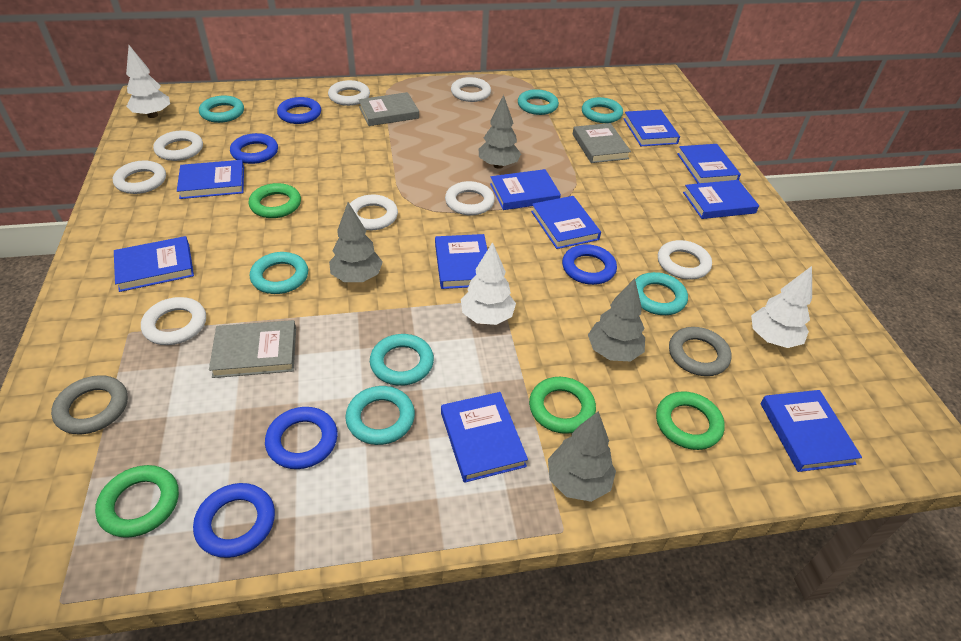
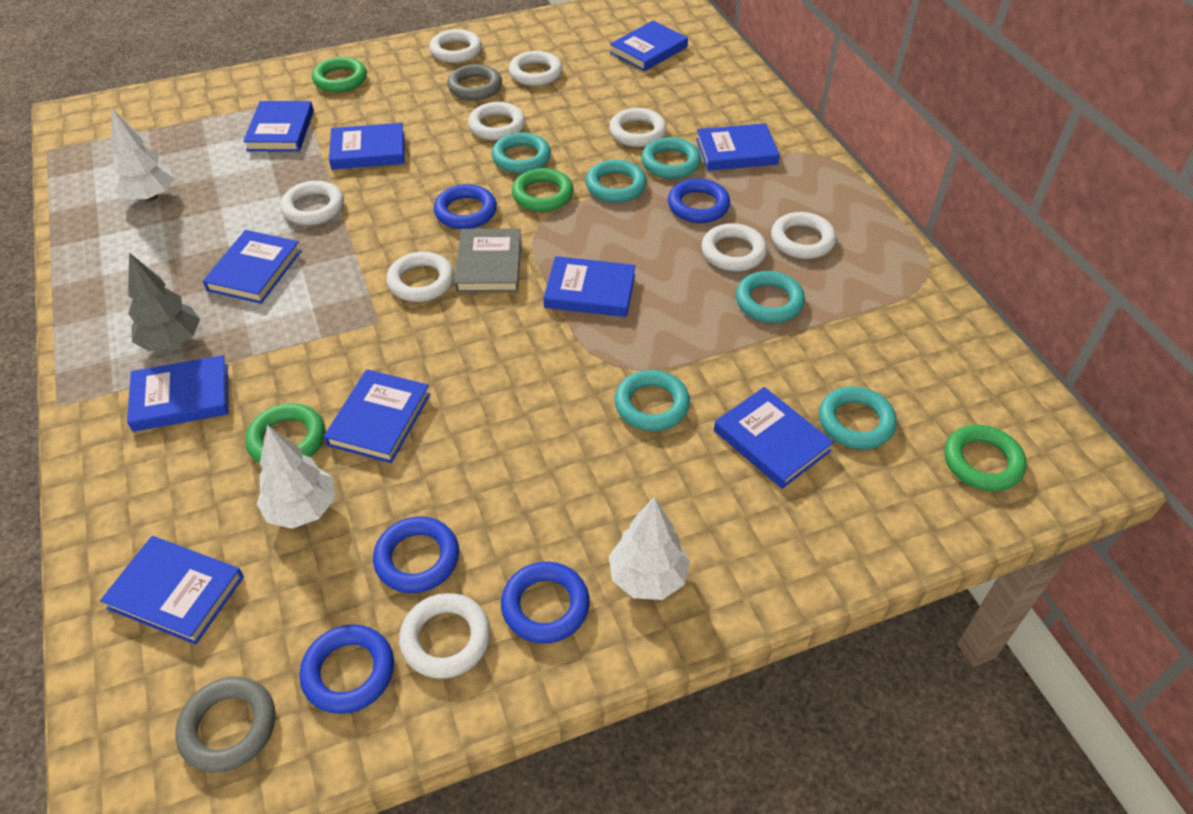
grey book: 3 -> 1
grey tree: 4 -> 1
turquoise ring: 7 -> 6
white ring: 8 -> 9

